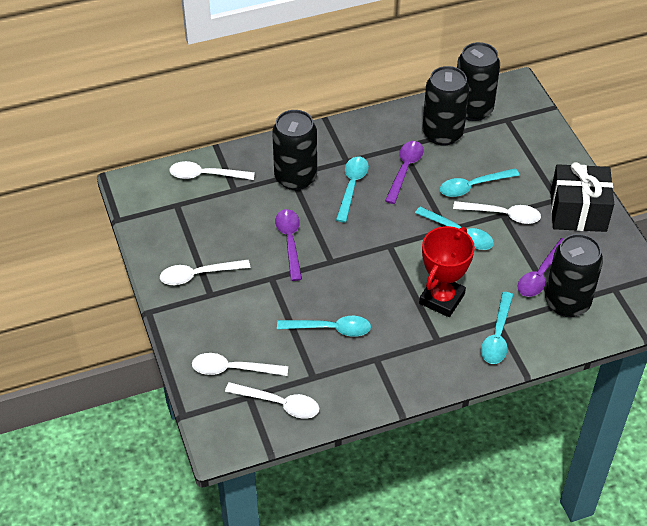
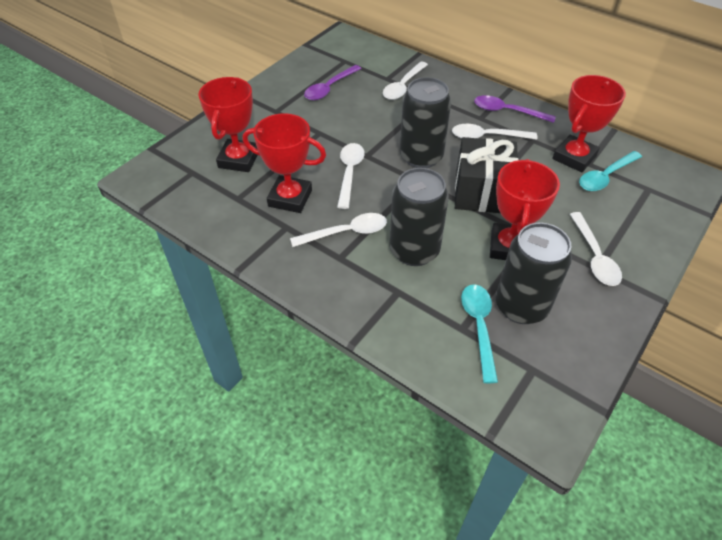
black can: 4 -> 3
purple spoon: 3 -> 2
red trophy: 1 -> 4
turquoise spoon: 5 -> 2

